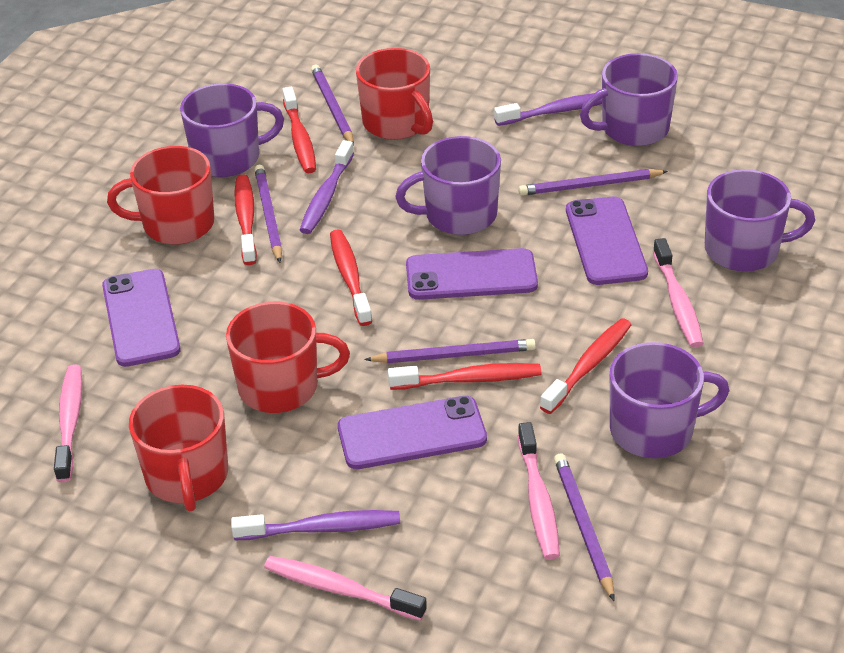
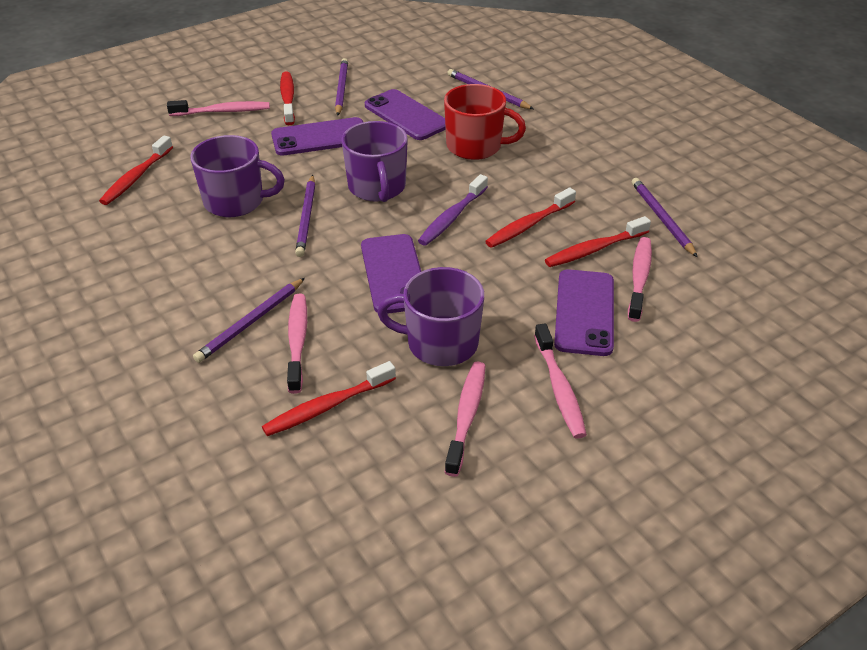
pink toothbrush: 4 -> 5
purple mug: 5 -> 3
purple toothbrush: 3 -> 1
red mug: 4 -> 1

